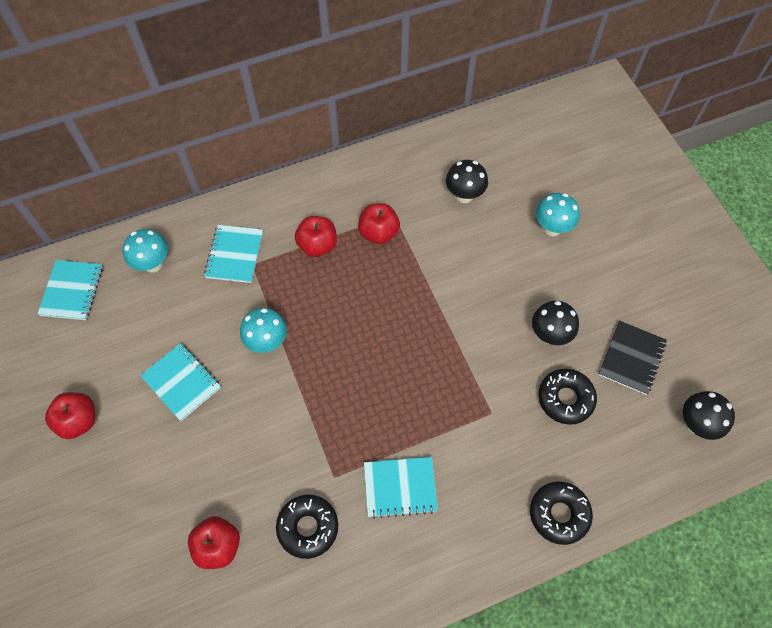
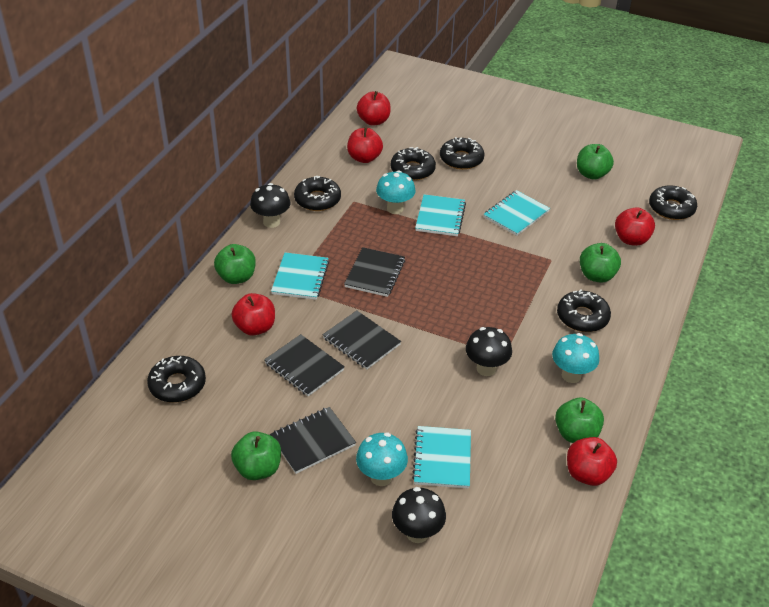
black donut: 3 -> 6
black notebook: 1 -> 4
green apple: 0 -> 5
red apple: 4 -> 5

